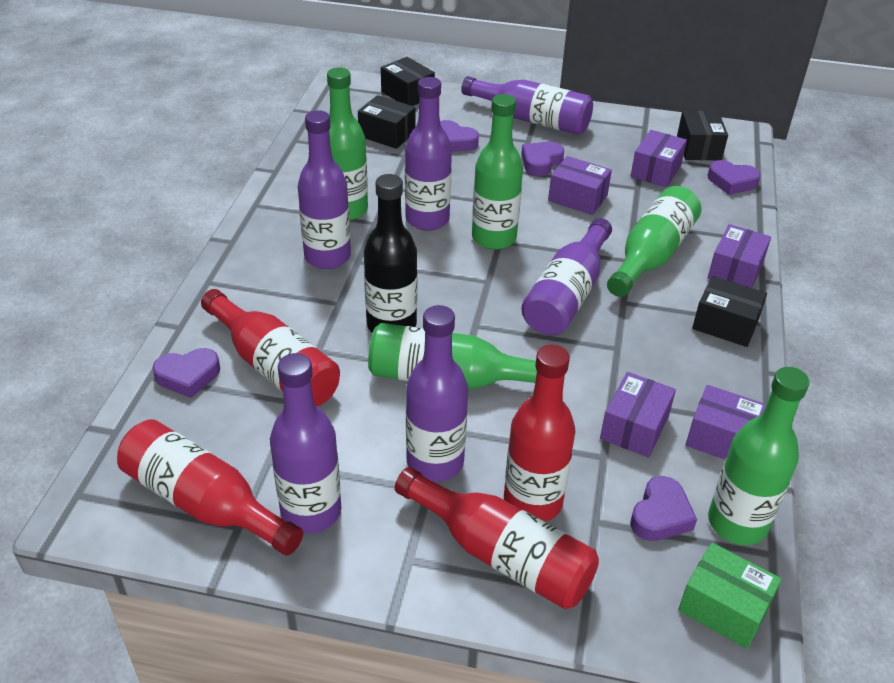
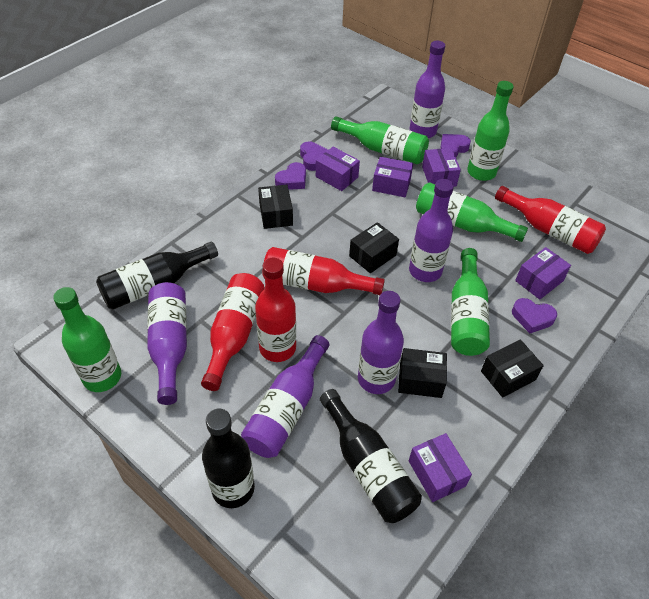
black bottle: 1 -> 3
green box: 1 -> 0
purple bottle: 6 -> 5
purple heart: 5 -> 4

